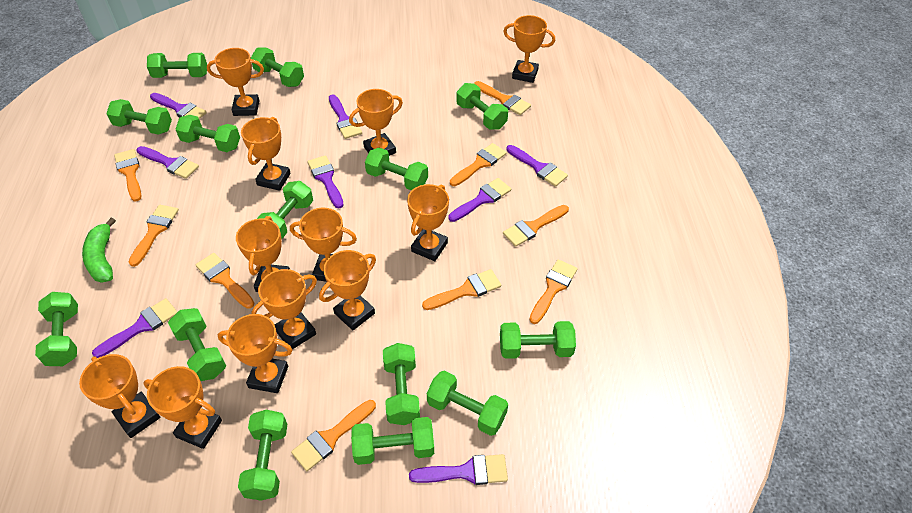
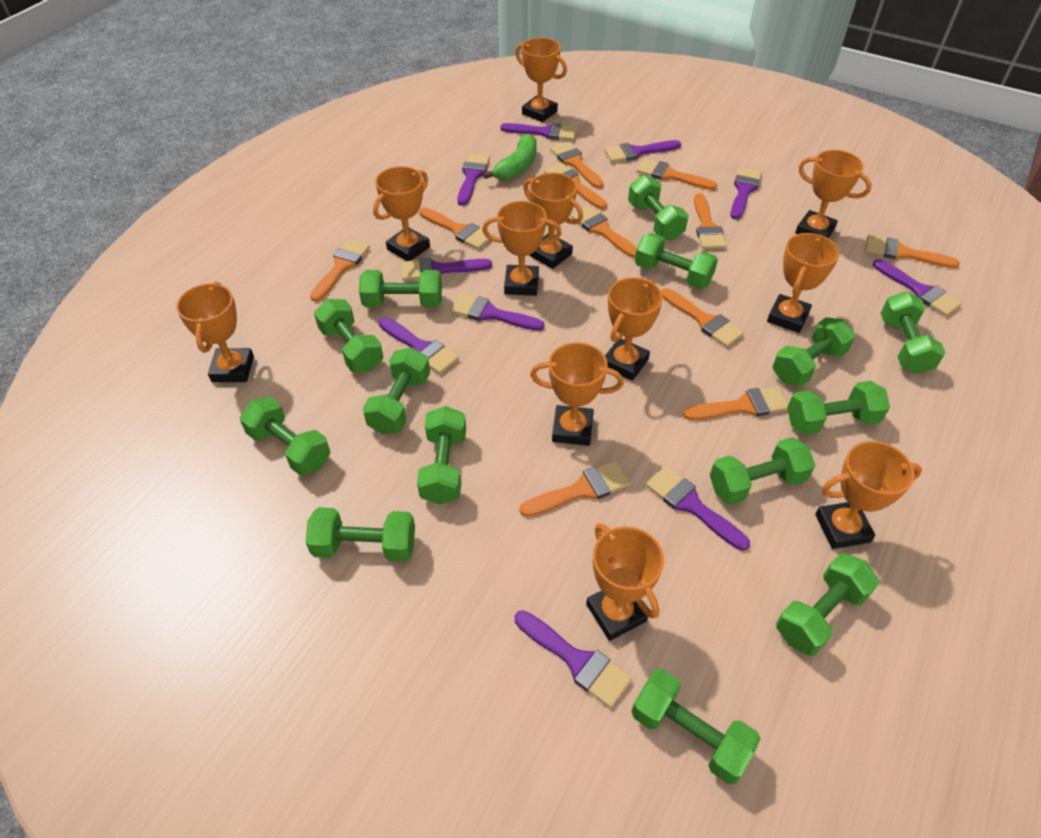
orange brush: 9 -> 11
orange trophy: 12 -> 11
purple brush: 8 -> 10

